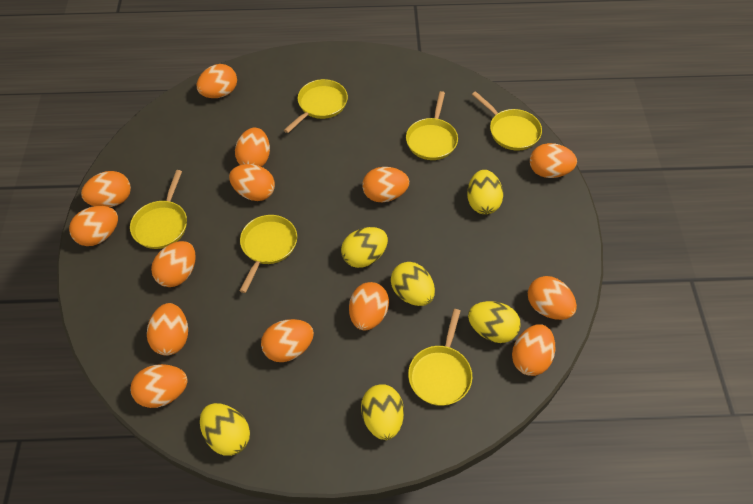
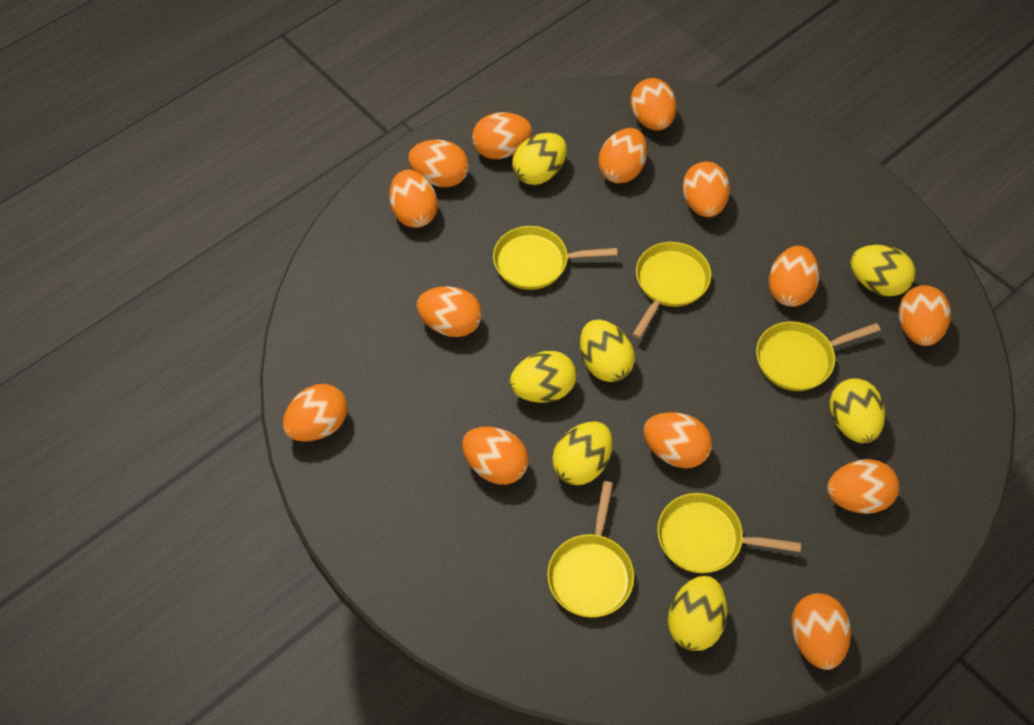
yellow egg: 6 -> 7
yellow pan: 6 -> 5

